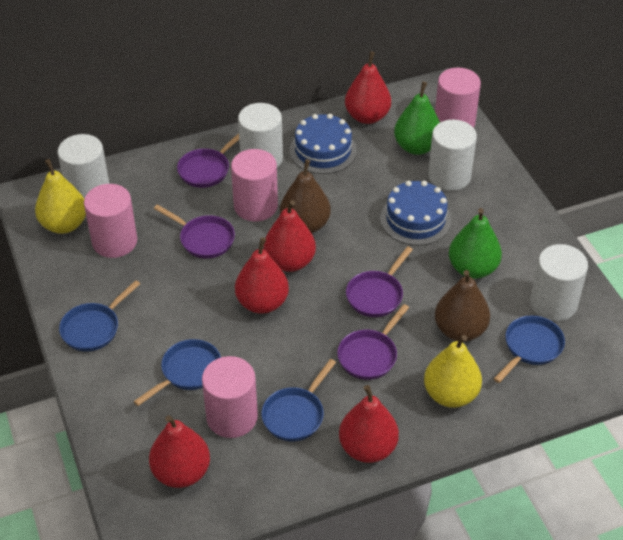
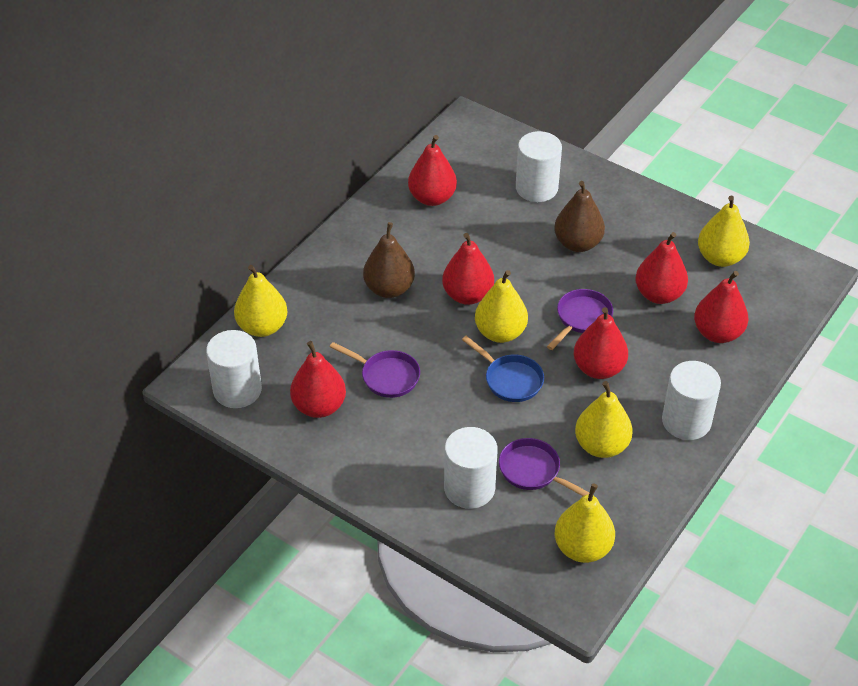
blue cake: 2 -> 0
blue pan: 4 -> 1
green pear: 2 -> 0
pink cylinder: 4 -> 0
purple pan: 4 -> 3
red pear: 5 -> 6
yellow pear: 2 -> 5

